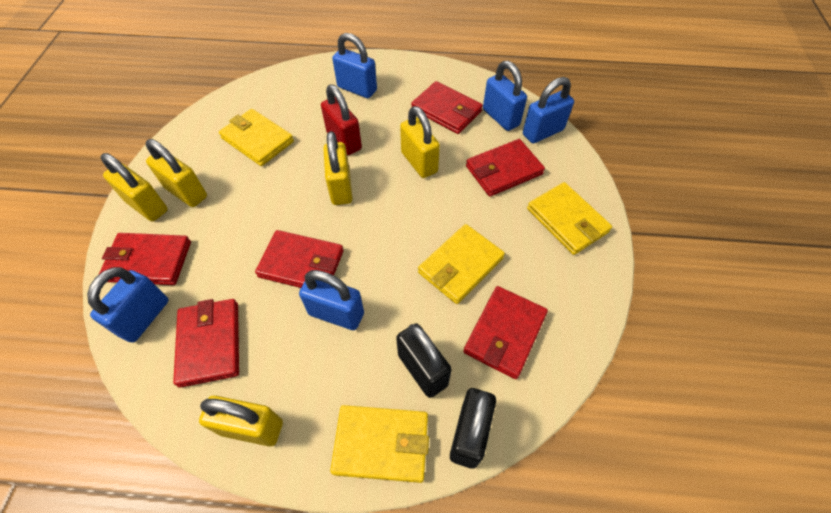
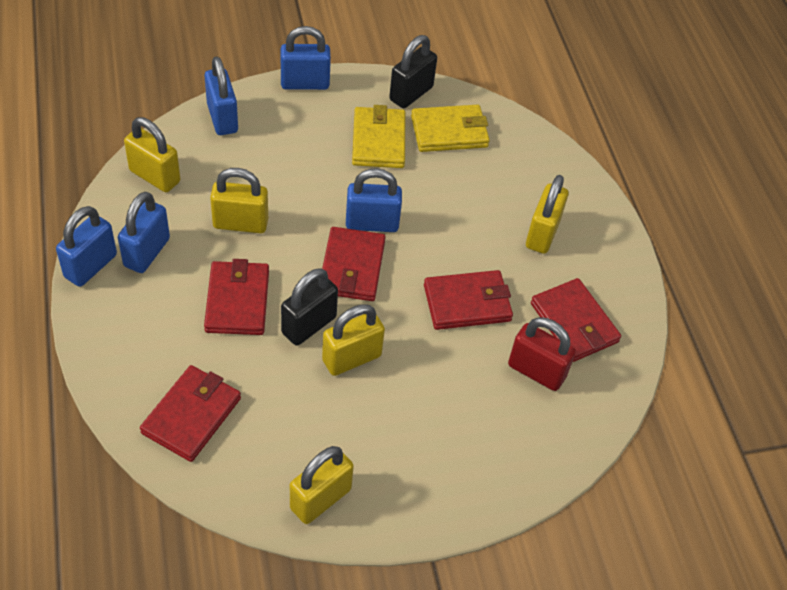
red wallet: 6 -> 5
yellow wallet: 4 -> 2

